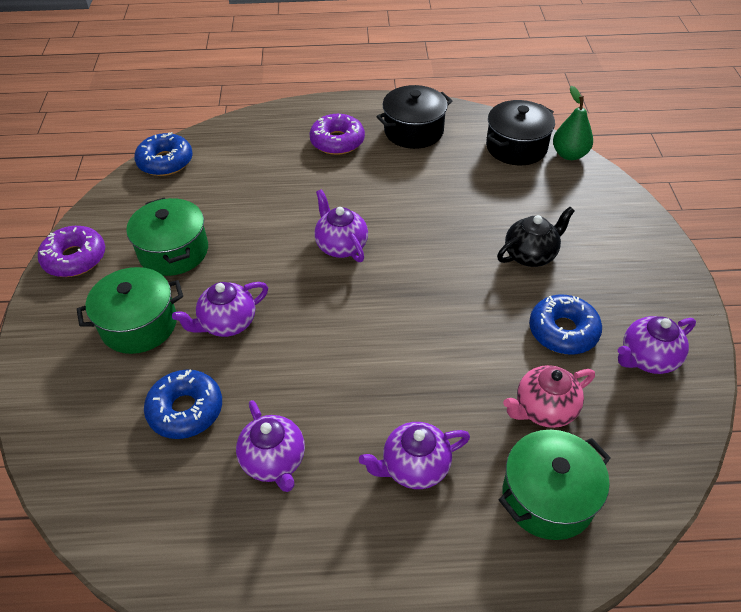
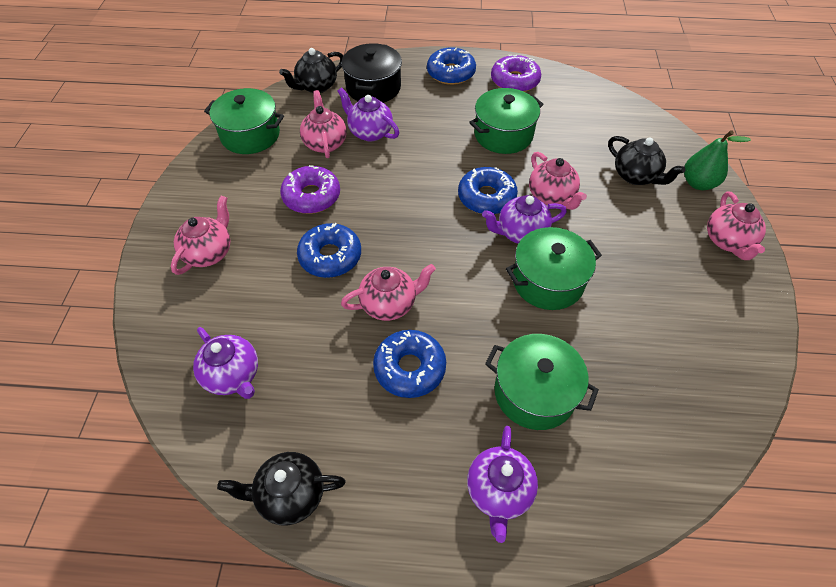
black pot: 2 -> 1
black teapot: 1 -> 3
blue donut: 3 -> 4
green pot: 3 -> 4
pink teapot: 1 -> 5
purple teapot: 5 -> 4

